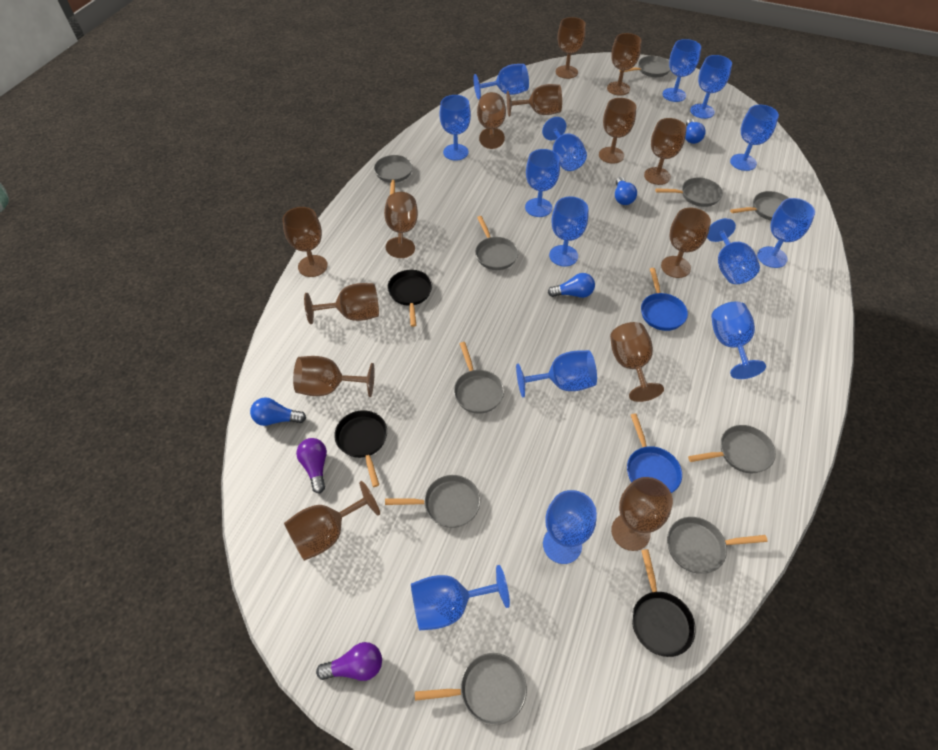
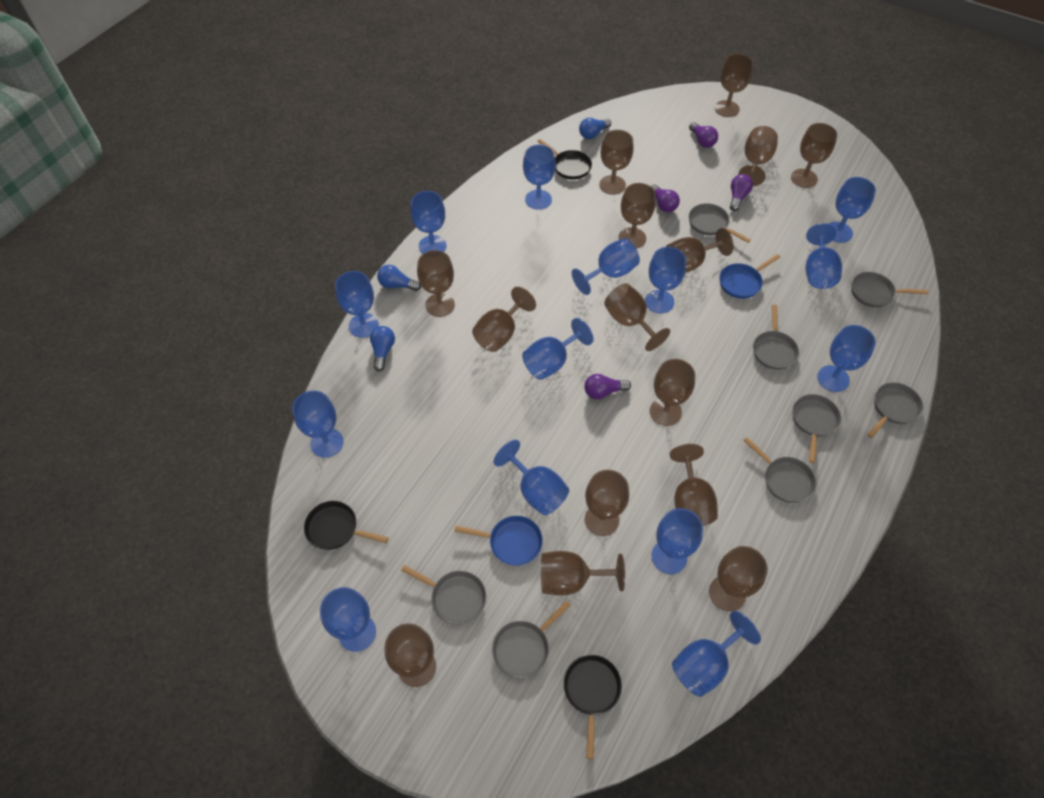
blue light bulb: 4 -> 3
brown goblet: 14 -> 15
grey pan: 10 -> 8
purple light bulb: 2 -> 4

